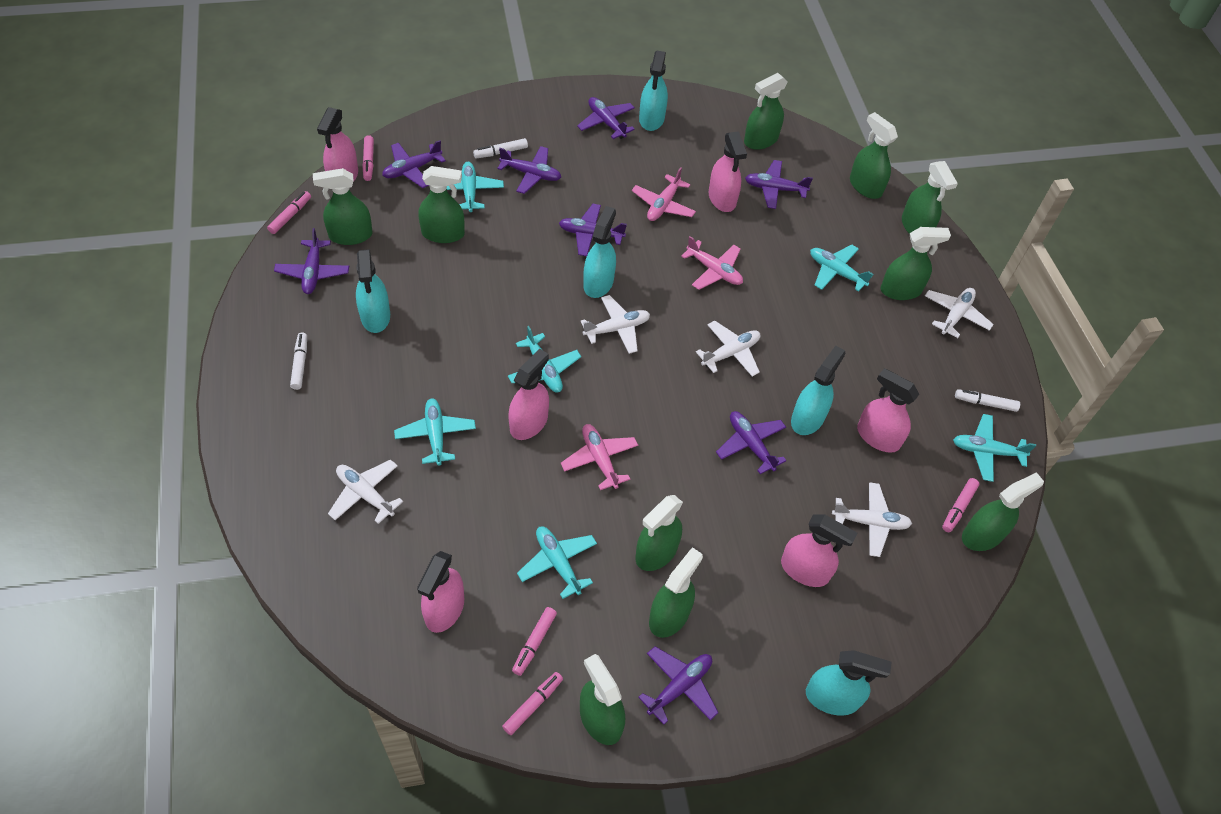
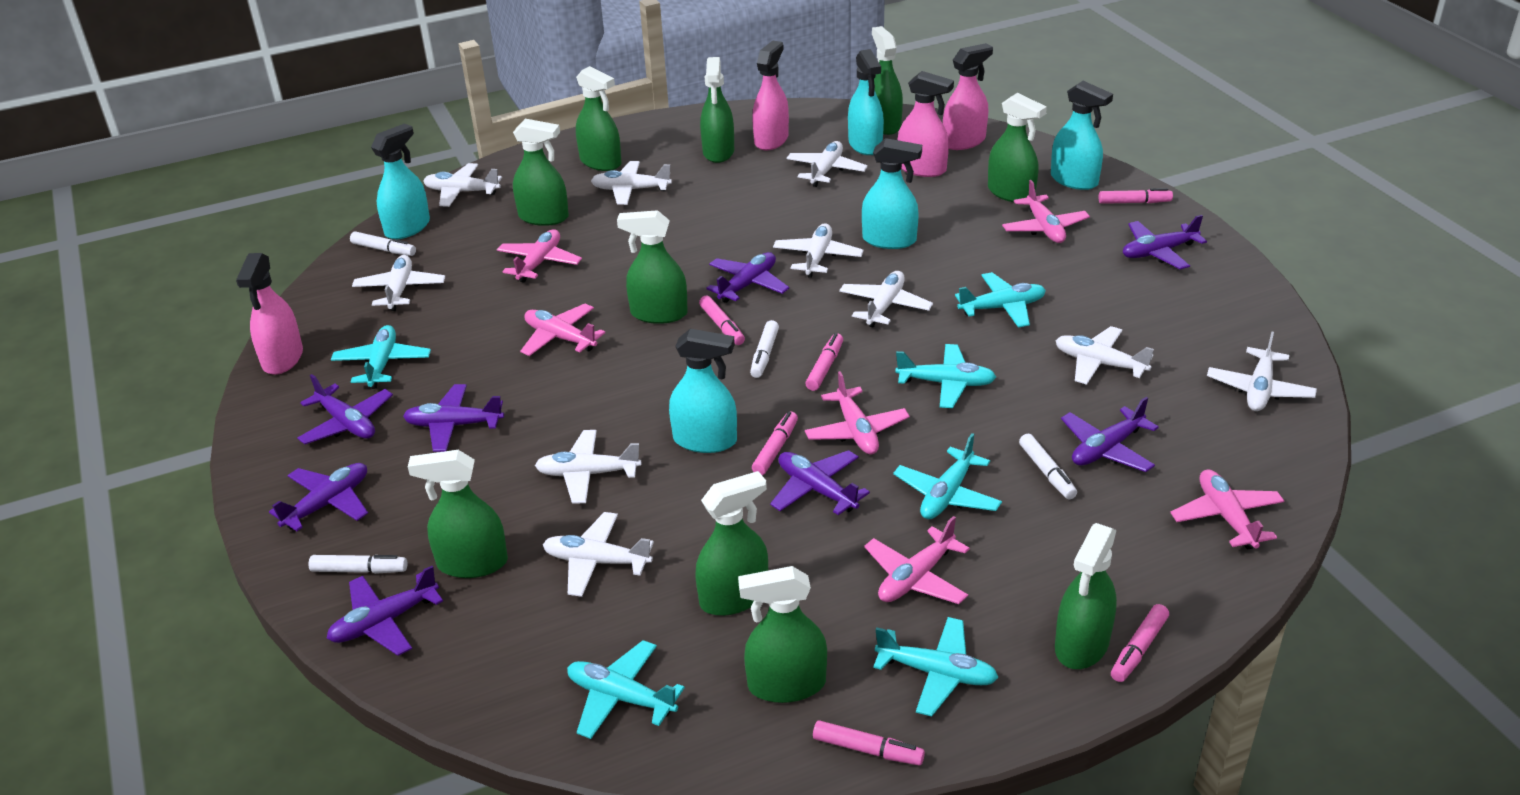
pink marker: 5 -> 6
pink plane: 3 -> 6
pink spray bottle: 6 -> 4
white marker: 3 -> 4
white plane: 5 -> 10

